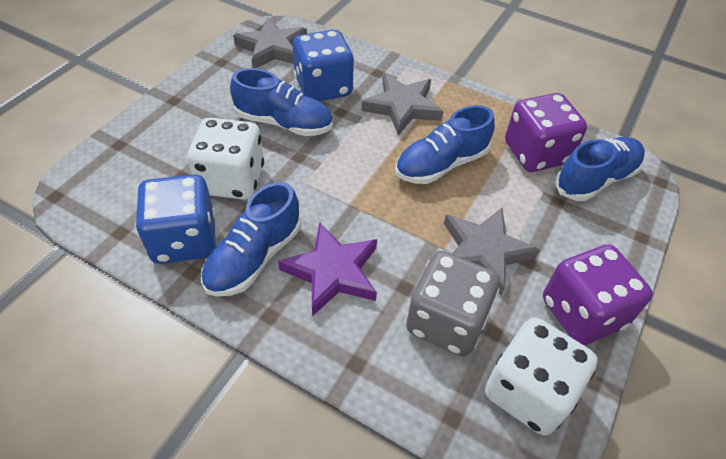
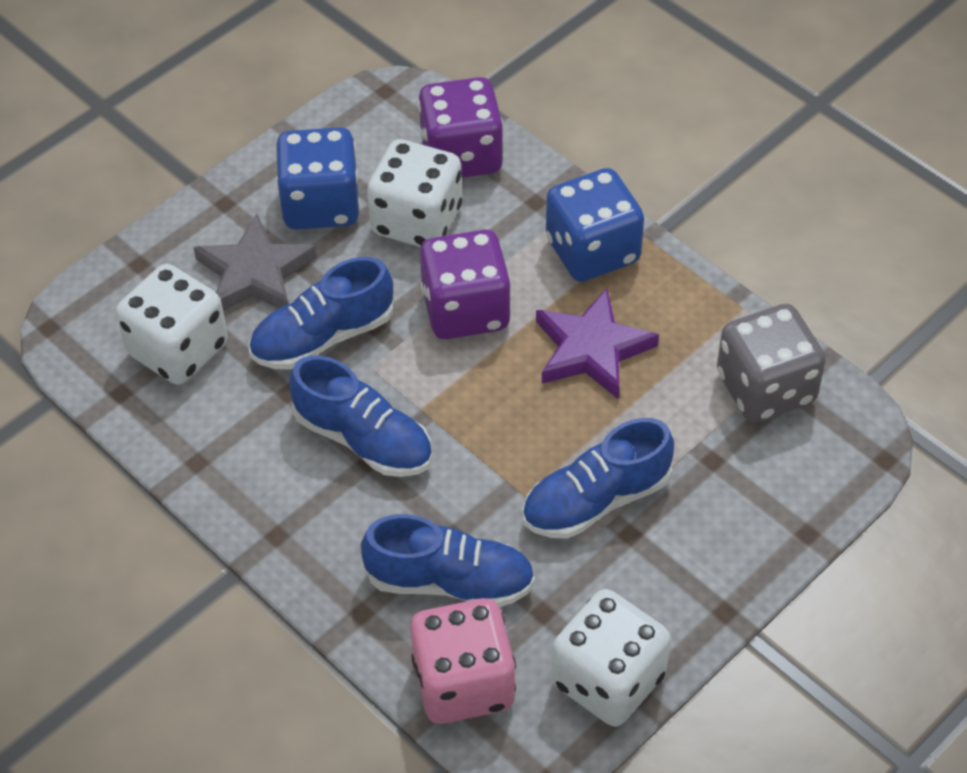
grey star: 3 -> 1
pink dice: 0 -> 1
white dice: 2 -> 3

